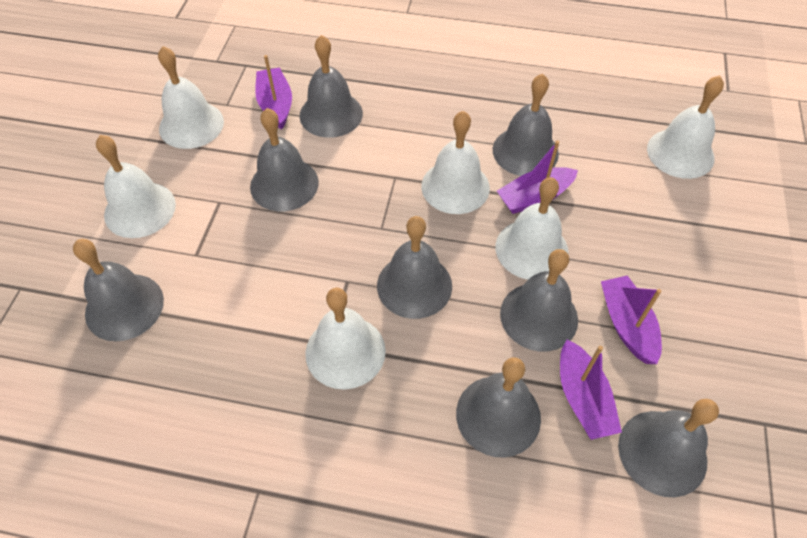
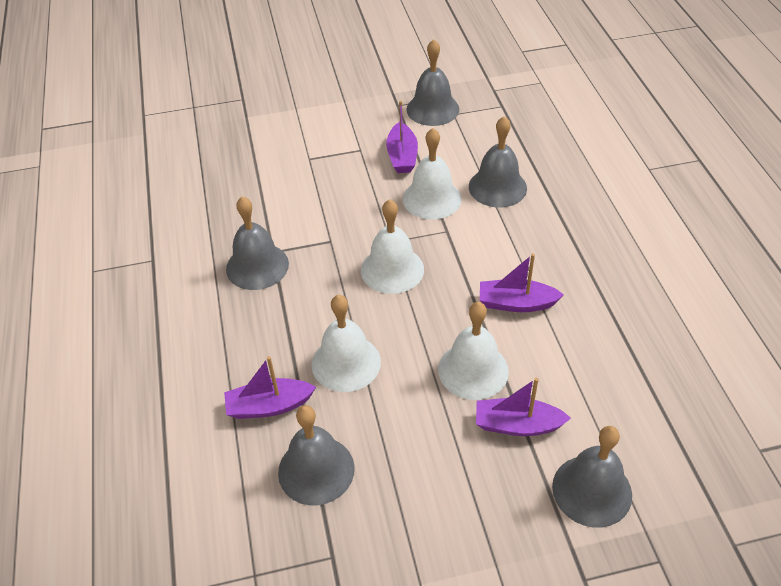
grey bell: 8 -> 5
white bell: 6 -> 4

